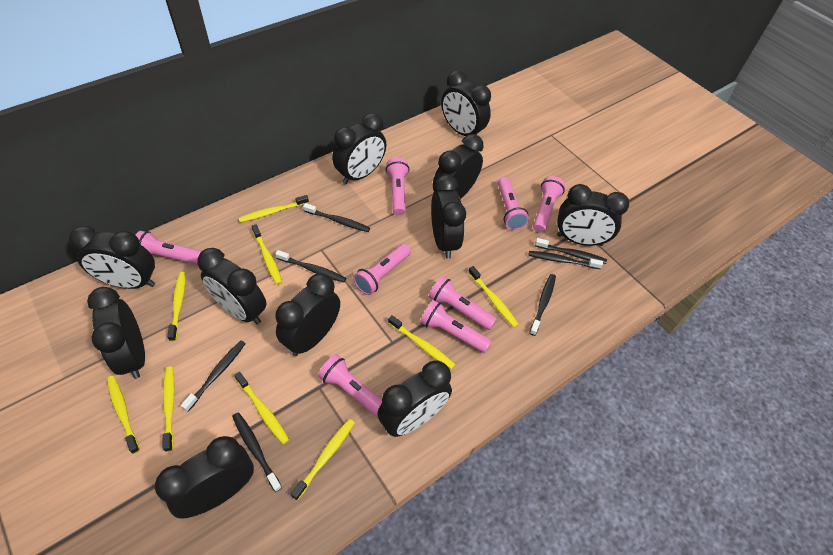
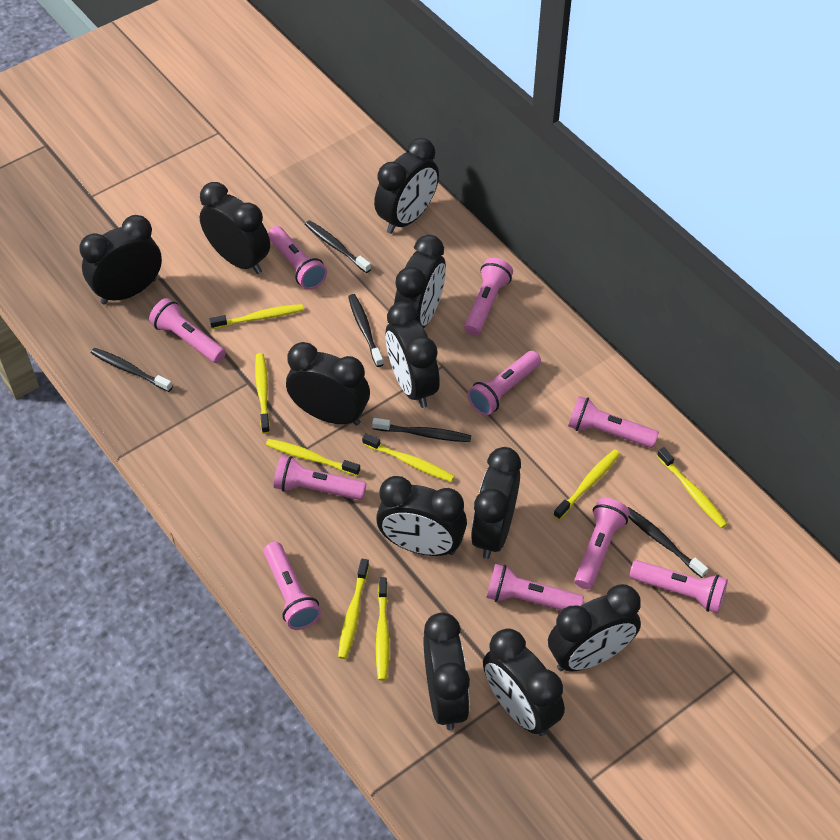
black toothbrush: 7 -> 5
pink flashlight: 8 -> 10
yellow toothbrush: 9 -> 8

